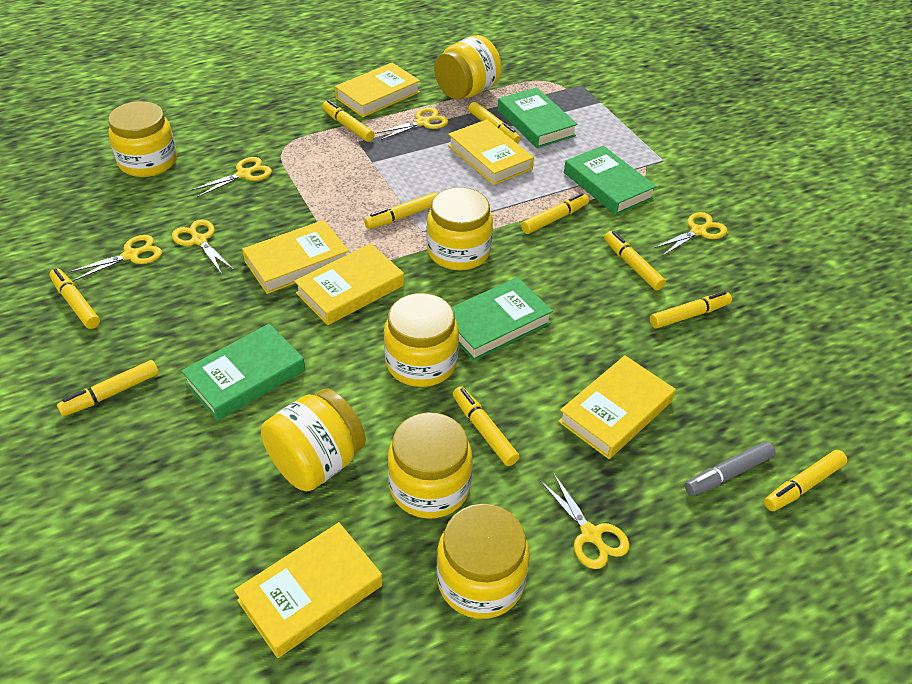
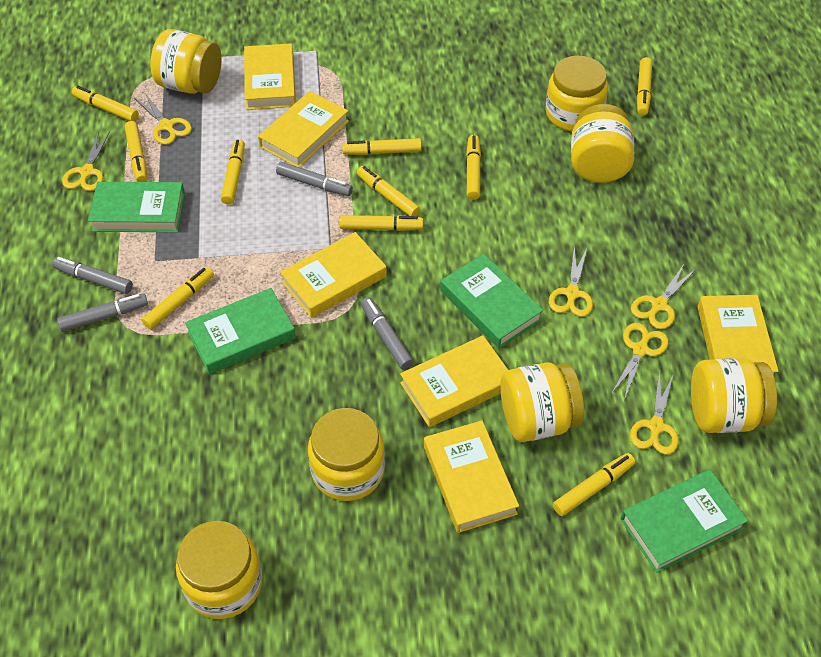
grey marker: 1 -> 4

